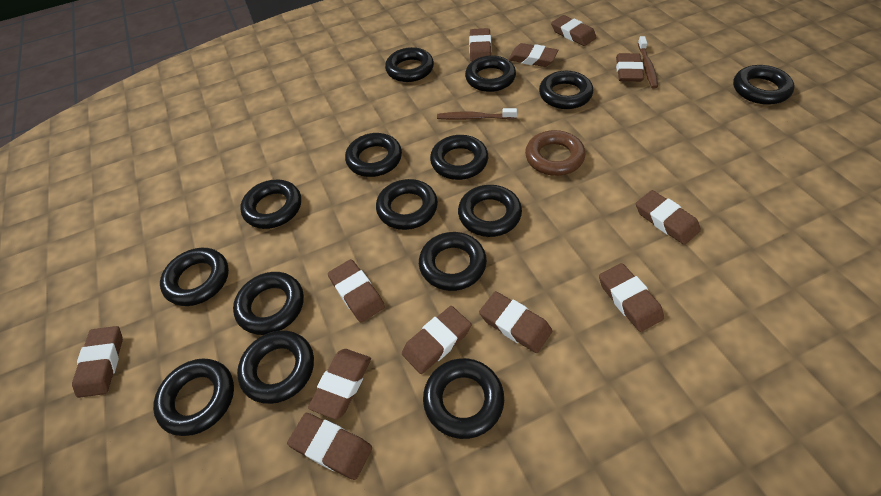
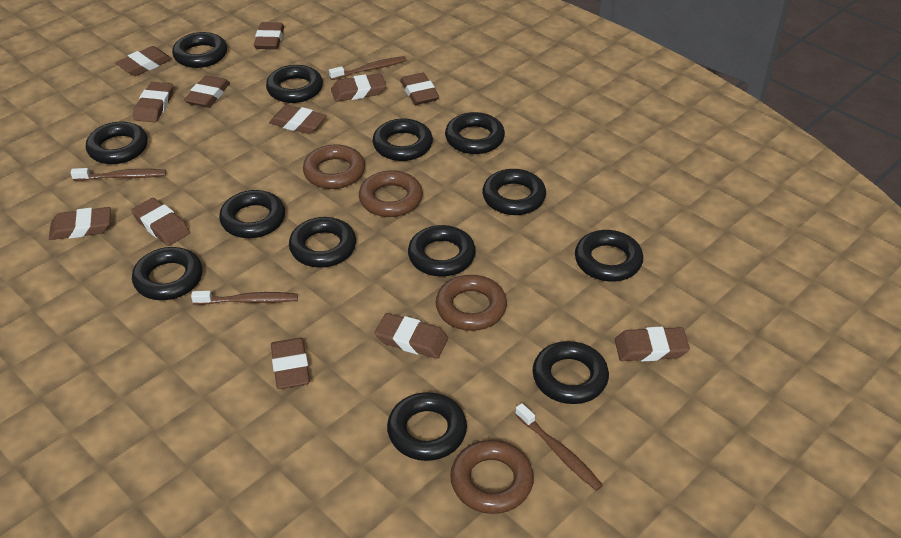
black ring: 15 -> 13
brown ring: 1 -> 4
brown toothbrush: 2 -> 4

